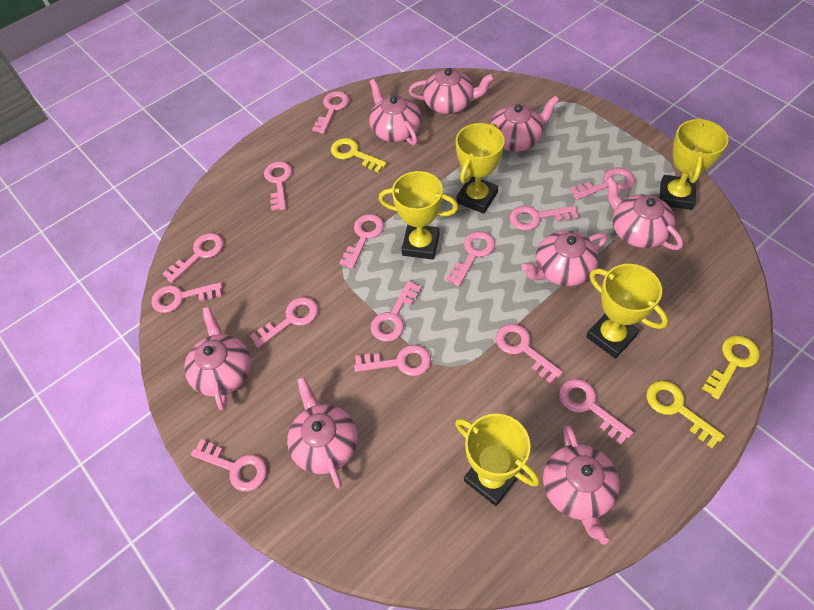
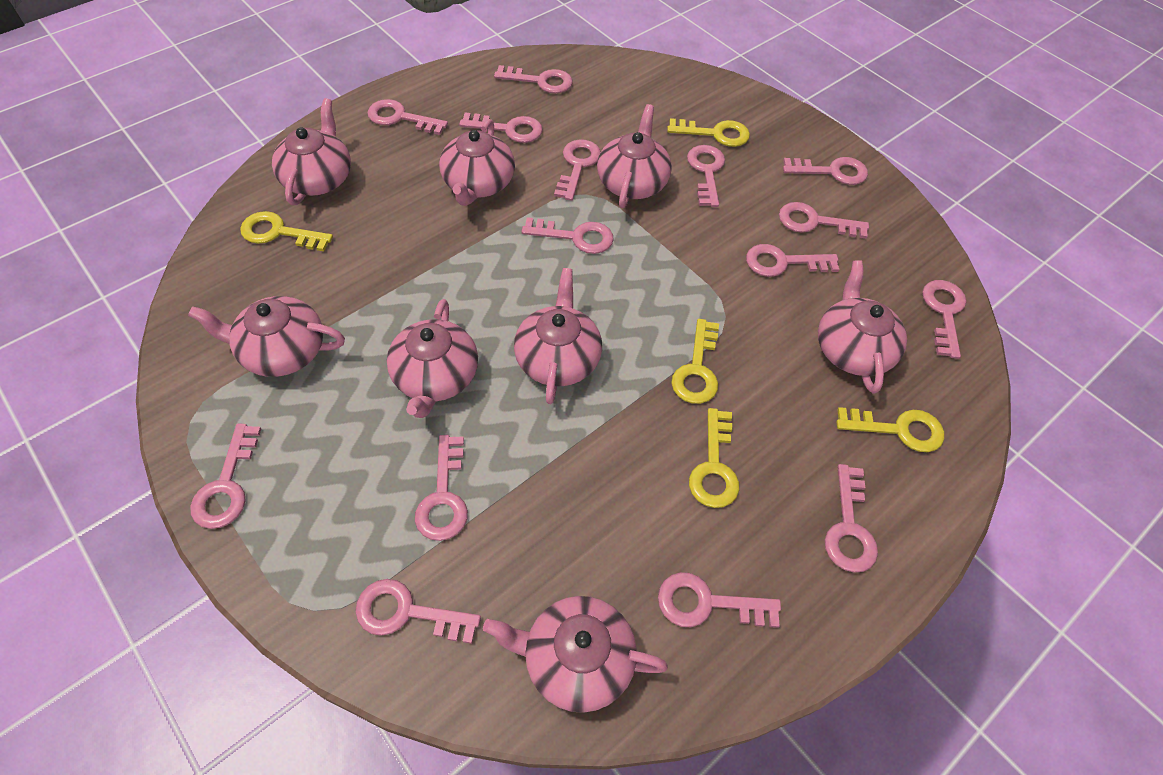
pink key: 14 -> 15
yellow key: 3 -> 5
yellow trophy: 5 -> 0

